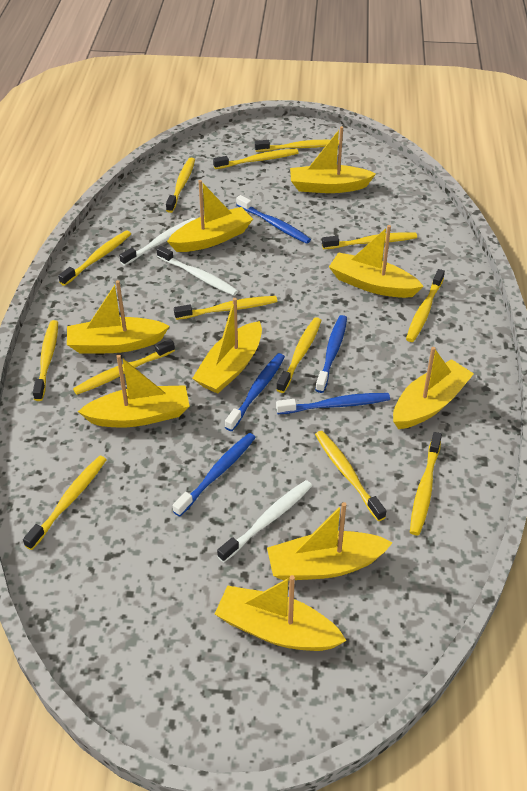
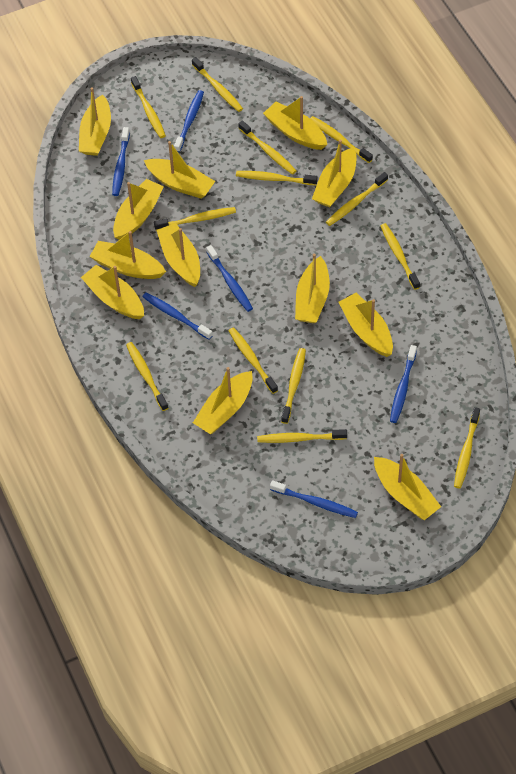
blue toothbrush: 5 -> 6
white toothbrush: 3 -> 0
yellow boat: 9 -> 12

